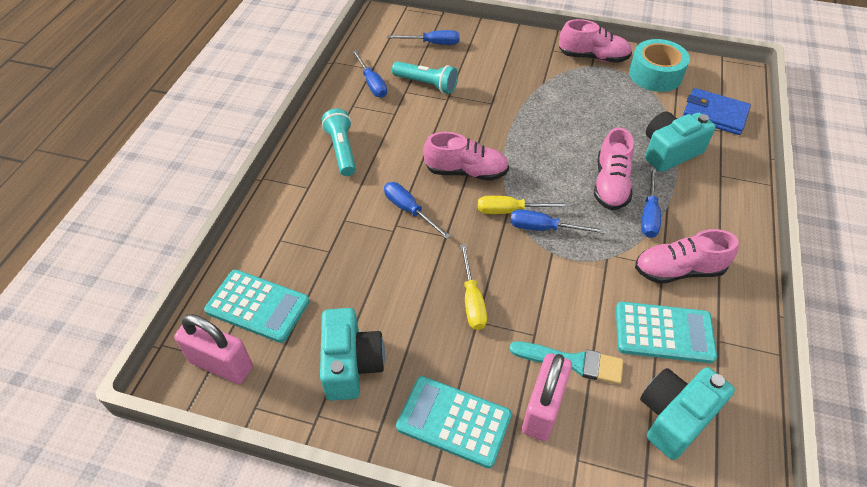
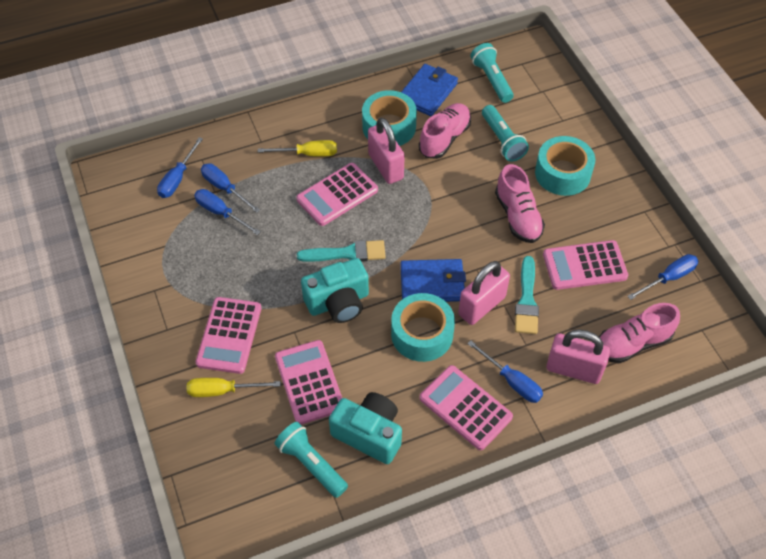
blue wallet: 1 -> 2
pink calculator: 0 -> 5
pink padlock: 2 -> 3
pink shoe: 4 -> 3
turquoise brush: 1 -> 2
turquoise calculator: 3 -> 0
turquoise camera: 3 -> 2
turquoise flashlight: 2 -> 3
turquoise tape: 1 -> 3

